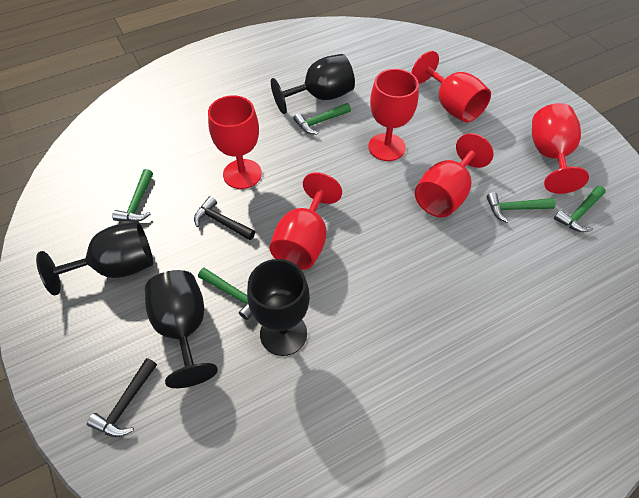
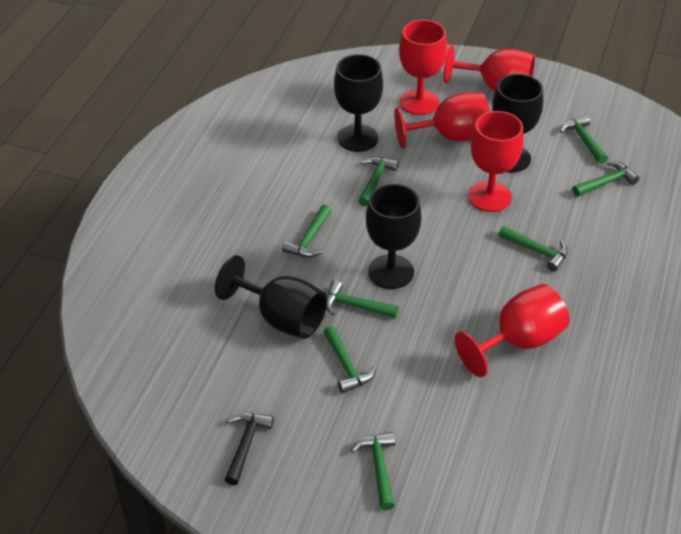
black hammer: 2 -> 1
green hammer: 5 -> 8
red goblet: 6 -> 5

